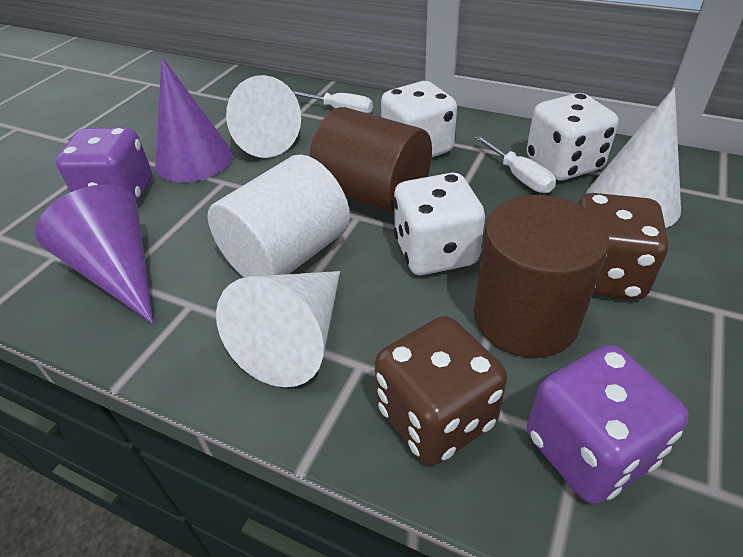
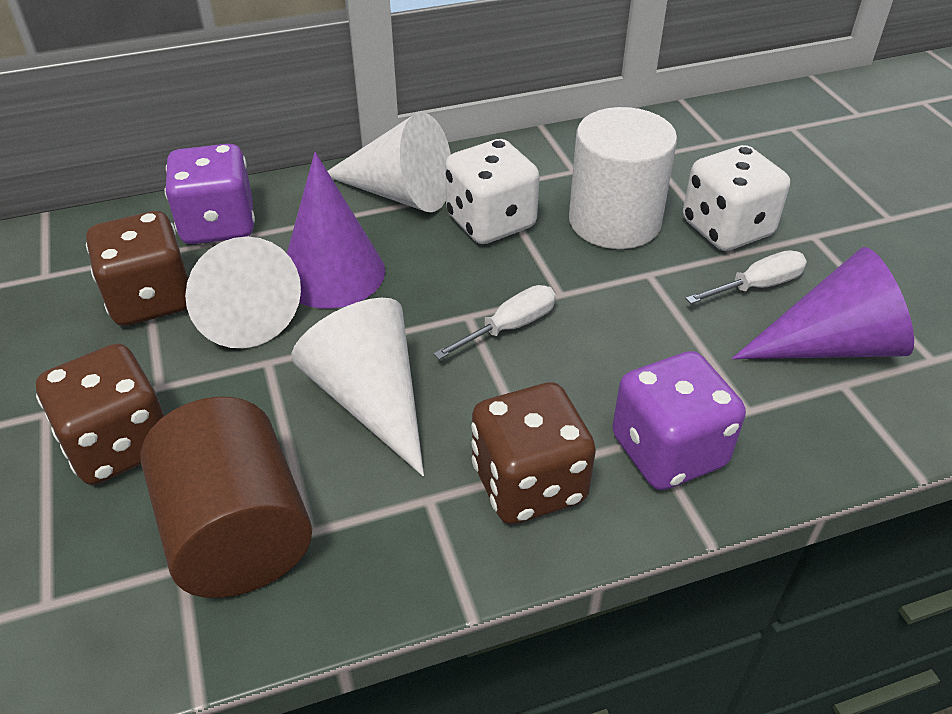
brown cylinder: 2 -> 1
brown dice: 2 -> 3
white dice: 3 -> 2

